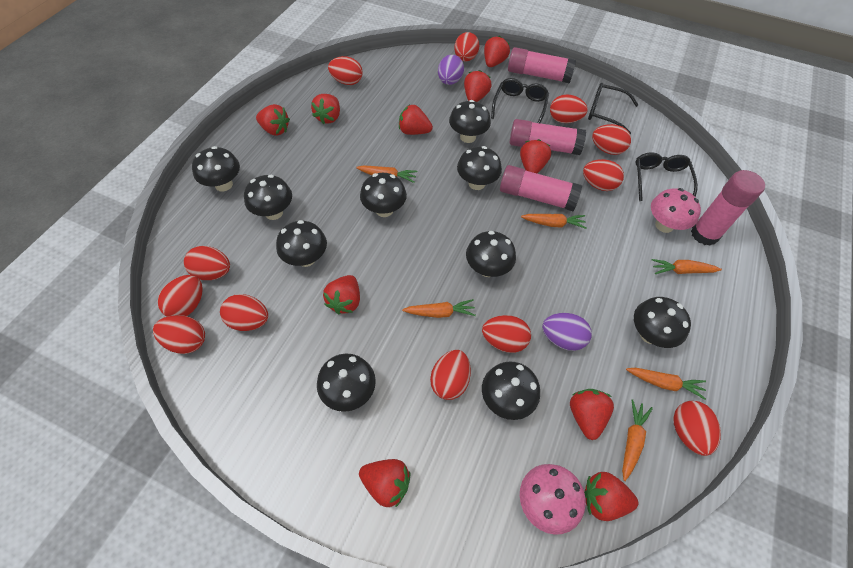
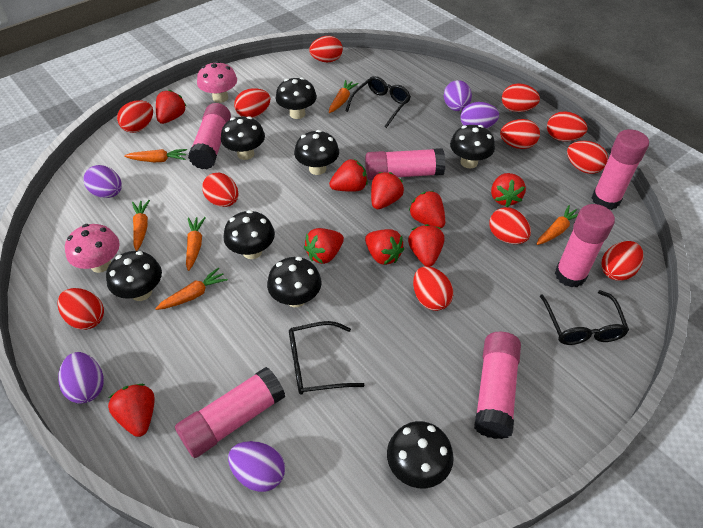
black mushroom: 10 -> 8
pink glue stick: 4 -> 6
purple egg: 2 -> 5
red strawberry: 10 -> 9

